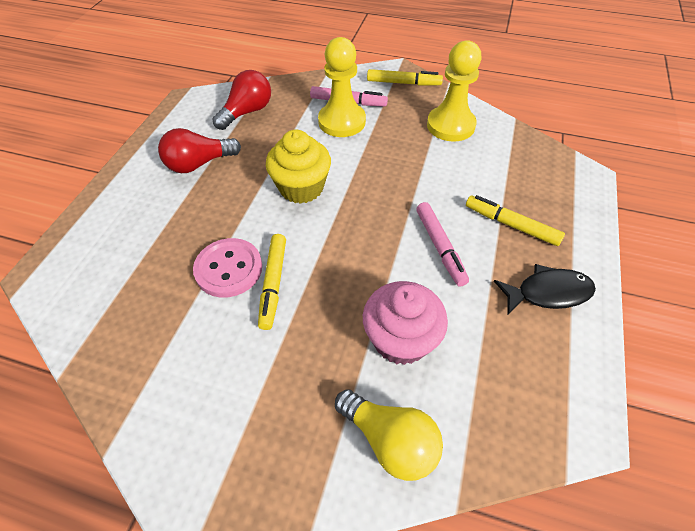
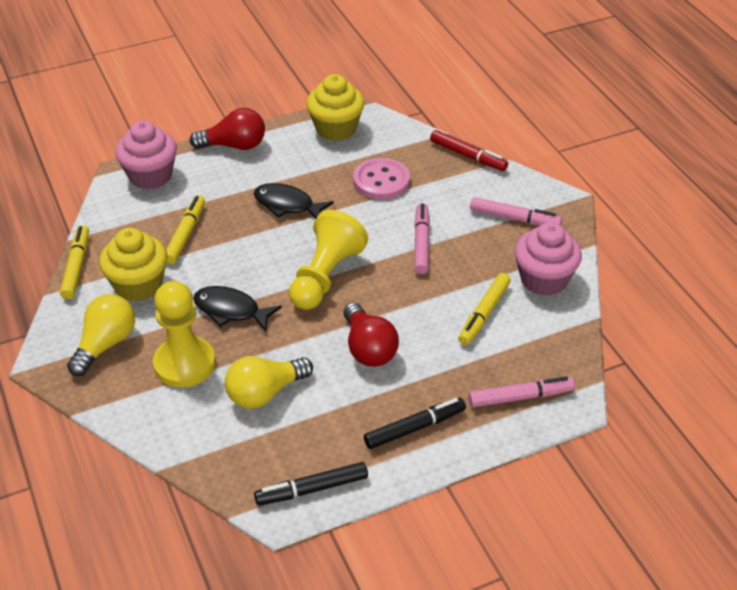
black fish: 1 -> 2
black marker: 0 -> 2
pink cupcake: 1 -> 2
pink marker: 2 -> 3
red marker: 0 -> 1
yellow cupcake: 1 -> 2
yellow light bulb: 1 -> 2

